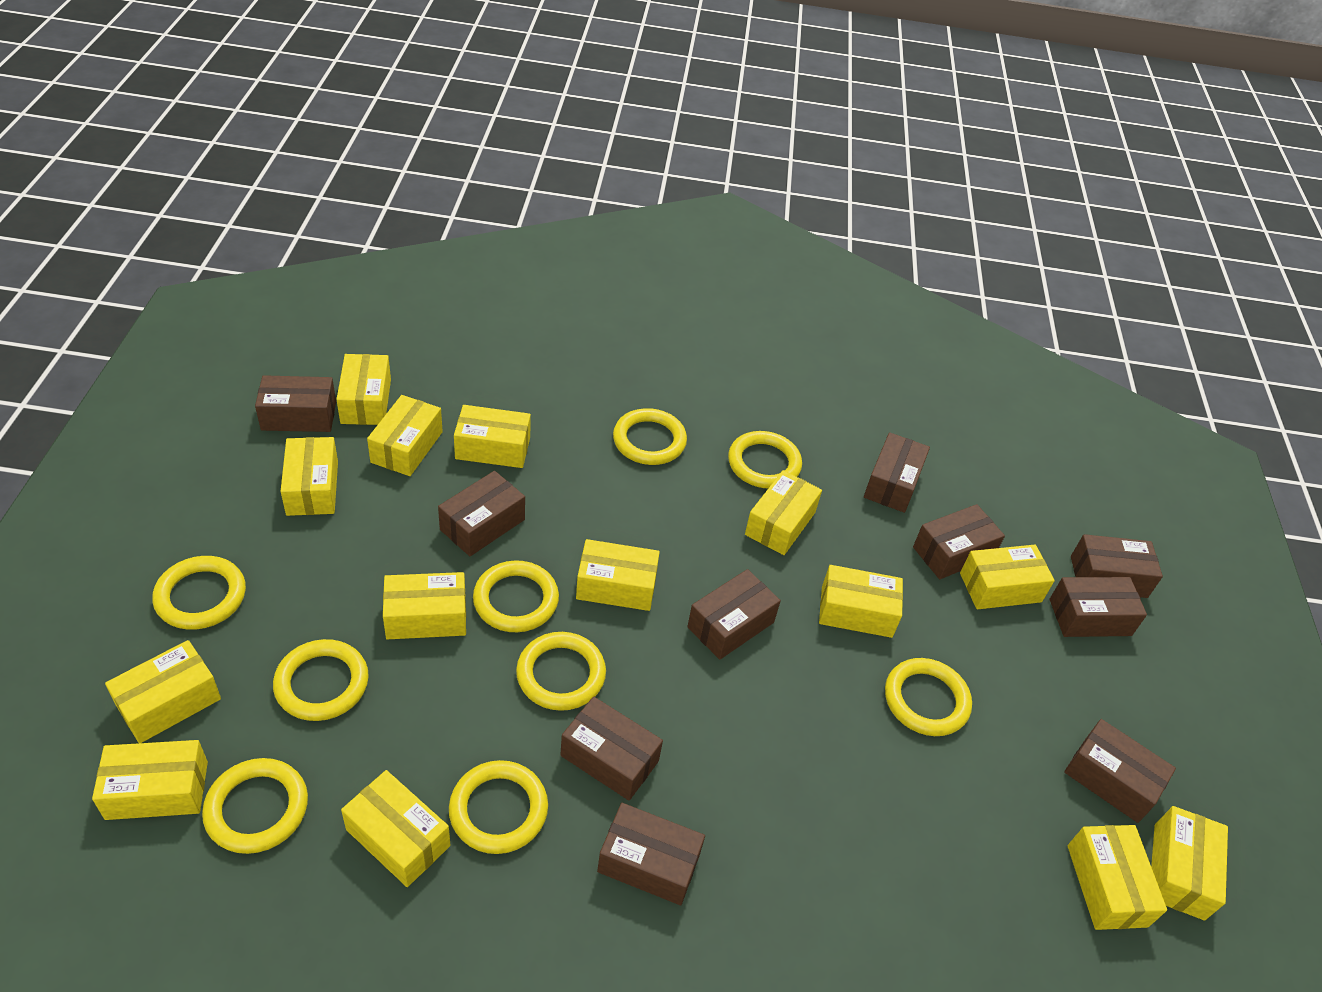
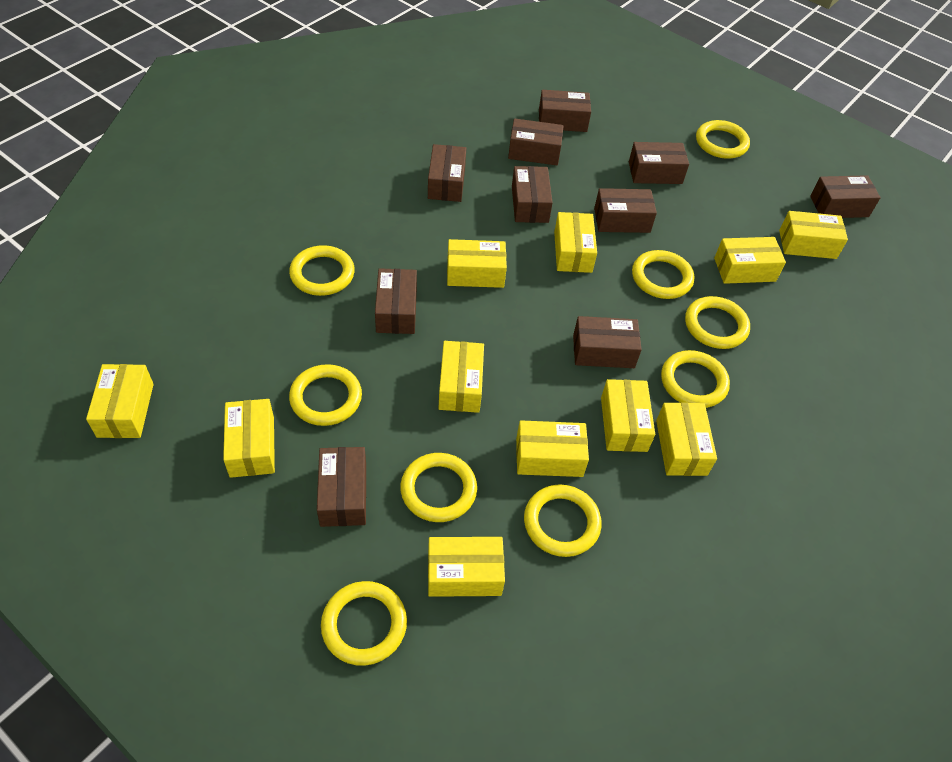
yellow box: 14 -> 11

